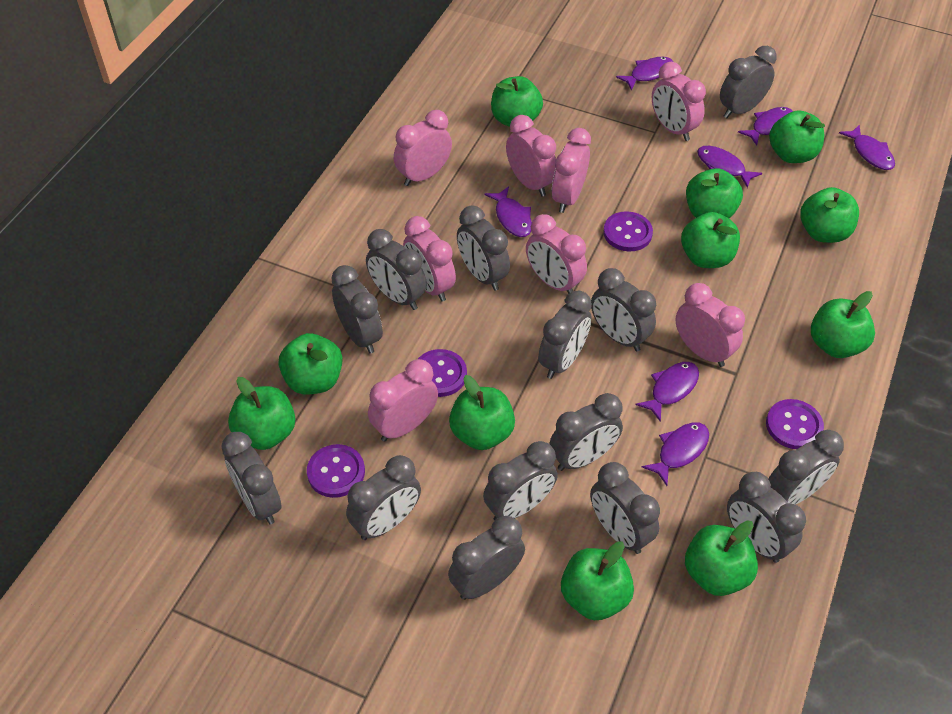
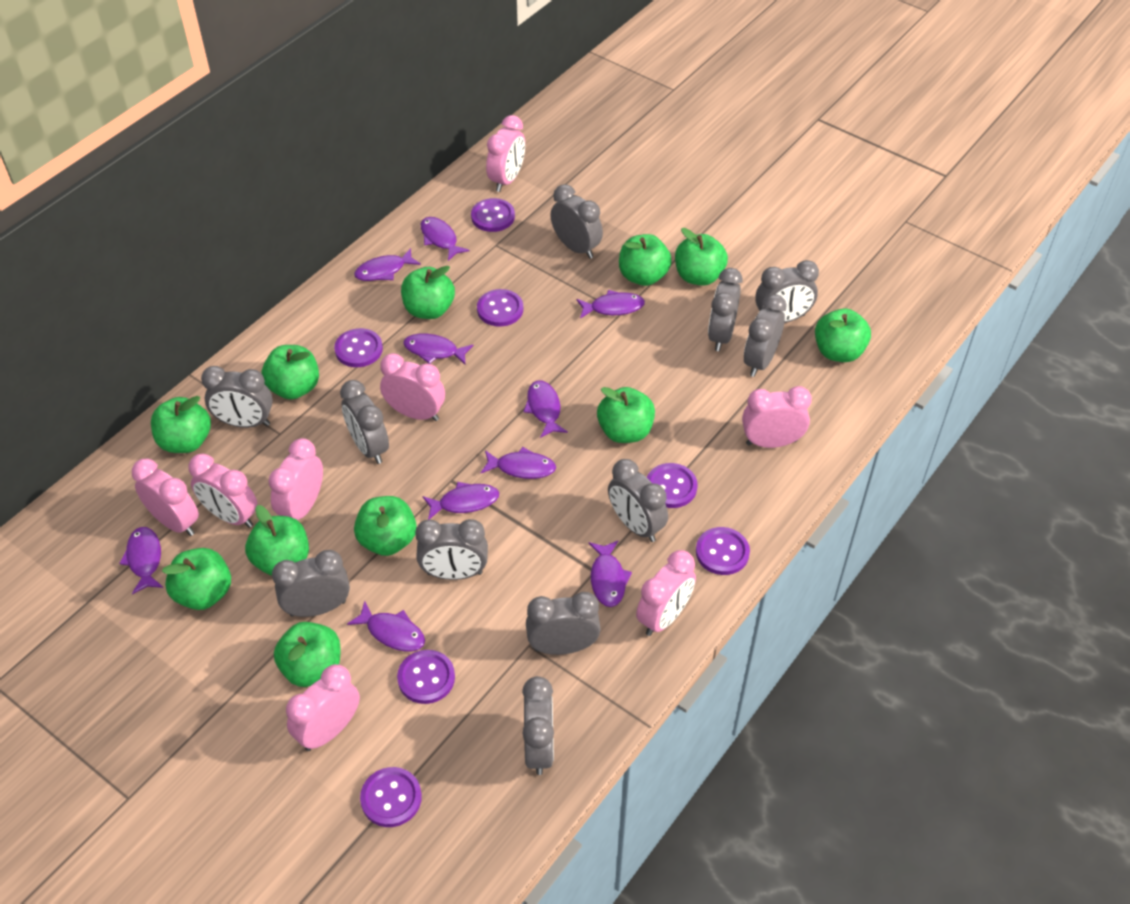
grey clock: 14 -> 11
purple button: 4 -> 7
purple fish: 7 -> 10

